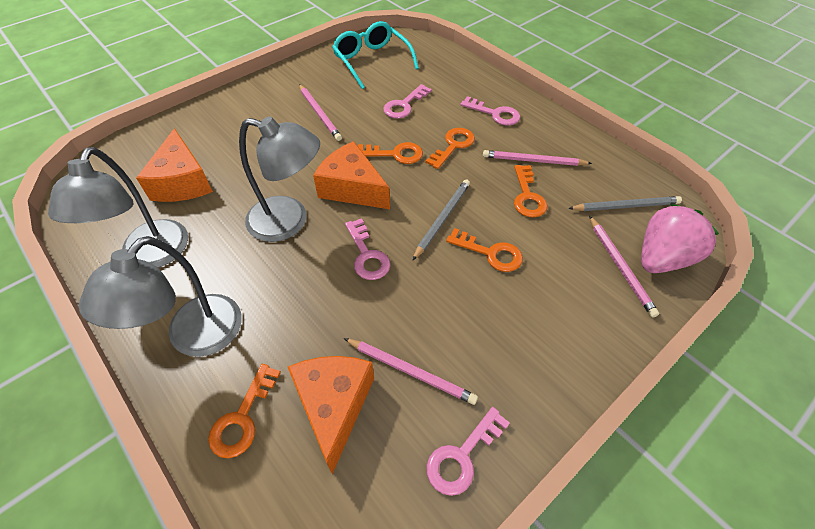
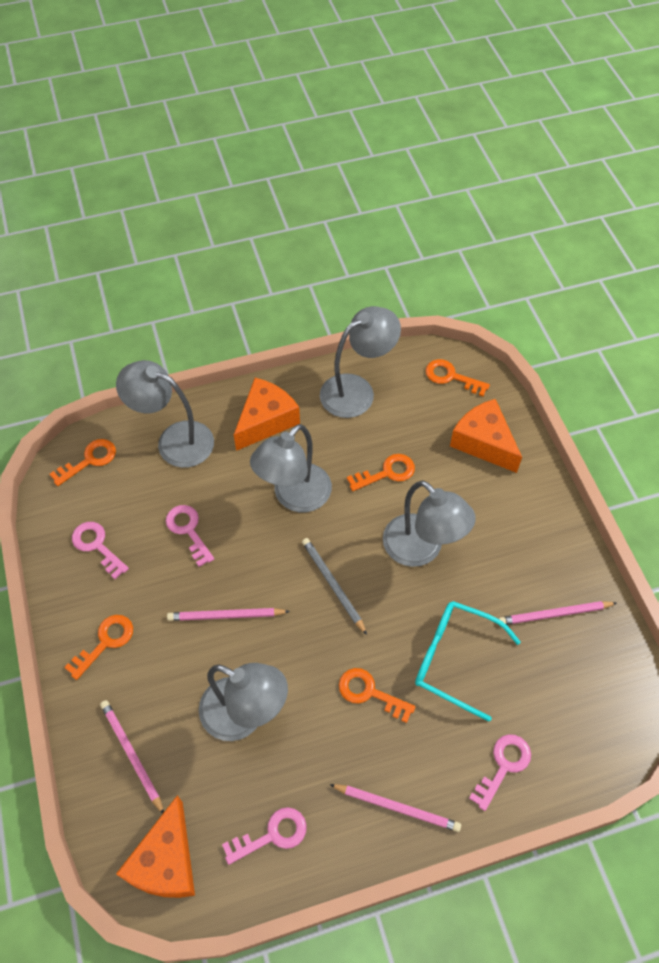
grey lamp: 3 -> 5
grey pencil: 2 -> 1
pink strawberry: 1 -> 0

